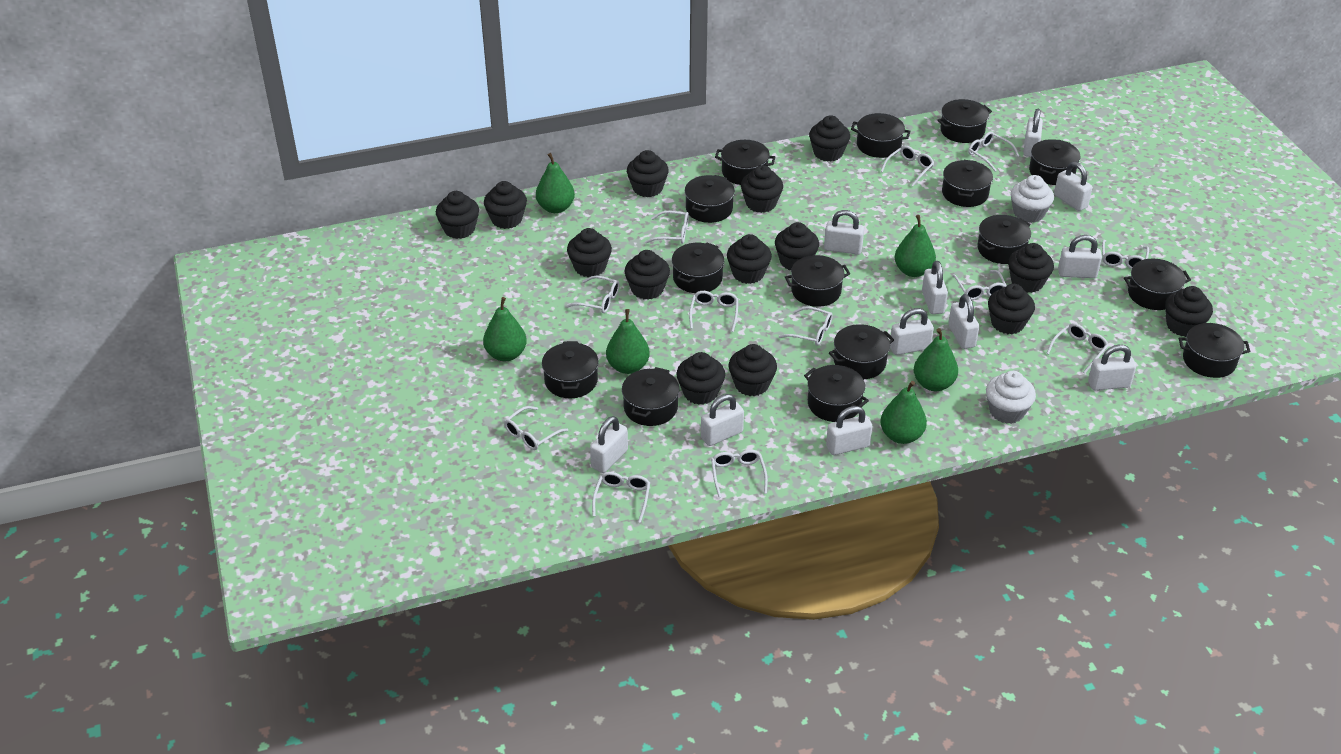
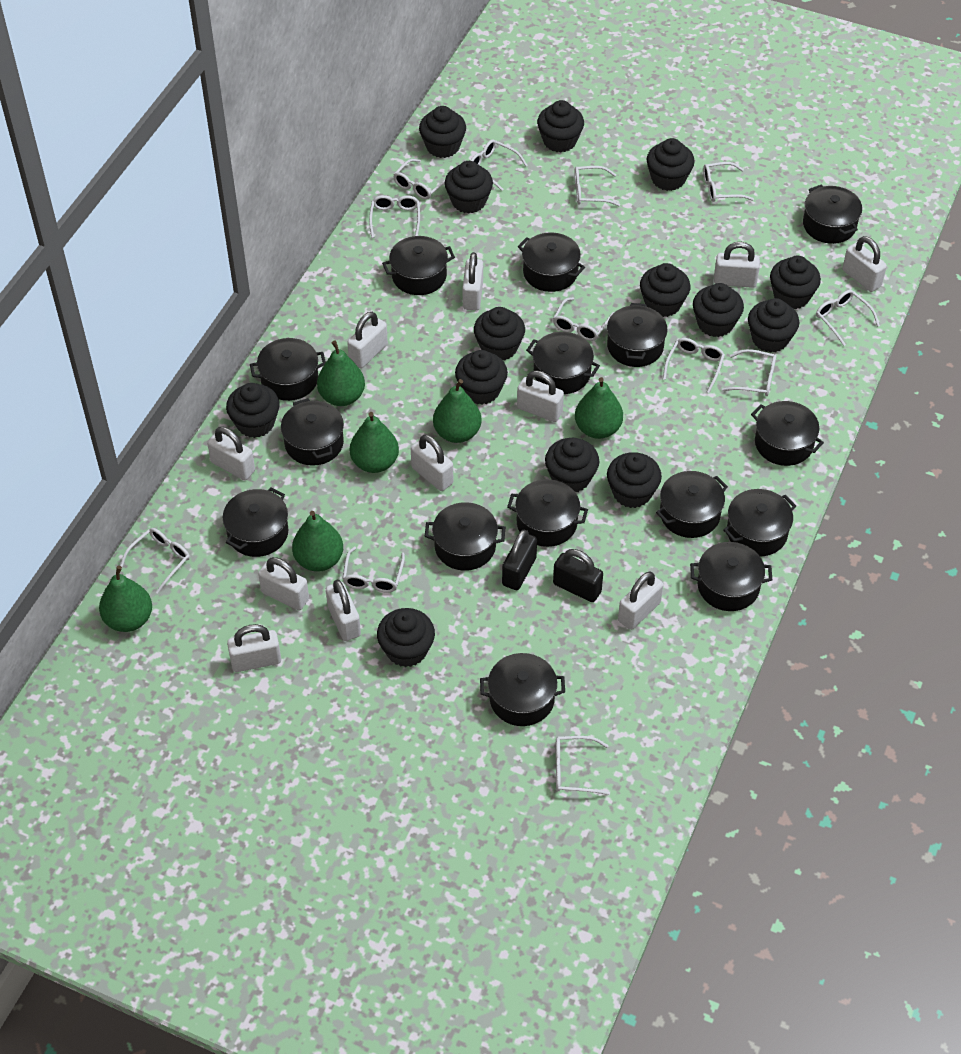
black padlock: 0 -> 2
white cupcake: 2 -> 0

